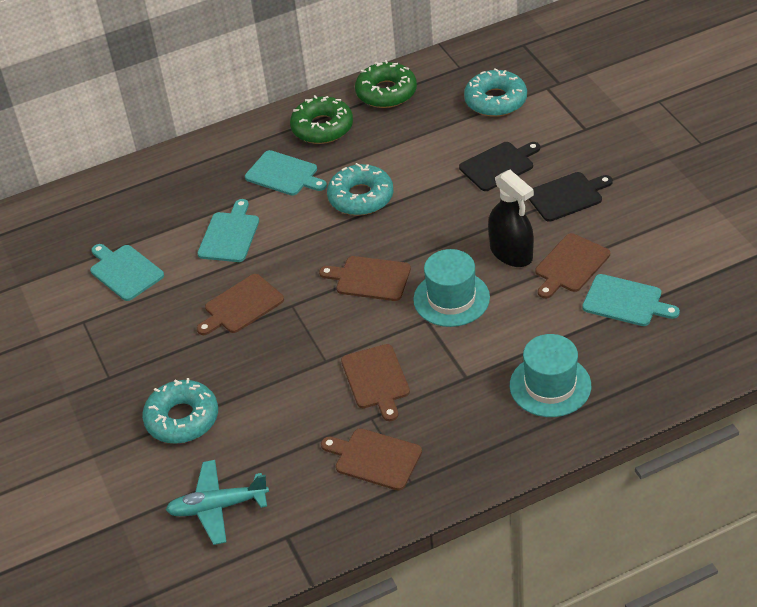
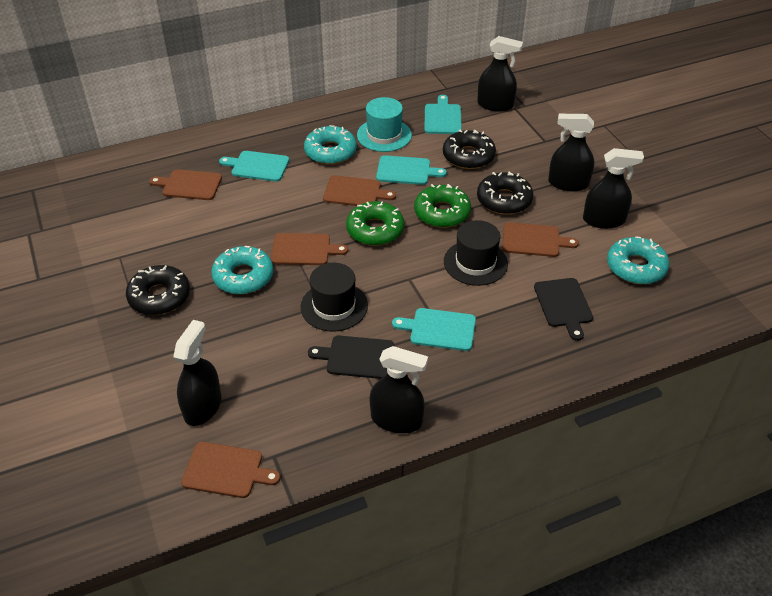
black donut: 0 -> 3
black hat: 0 -> 2
black spray bottle: 1 -> 5
turquoise hat: 2 -> 1
turquoise plane: 1 -> 0

